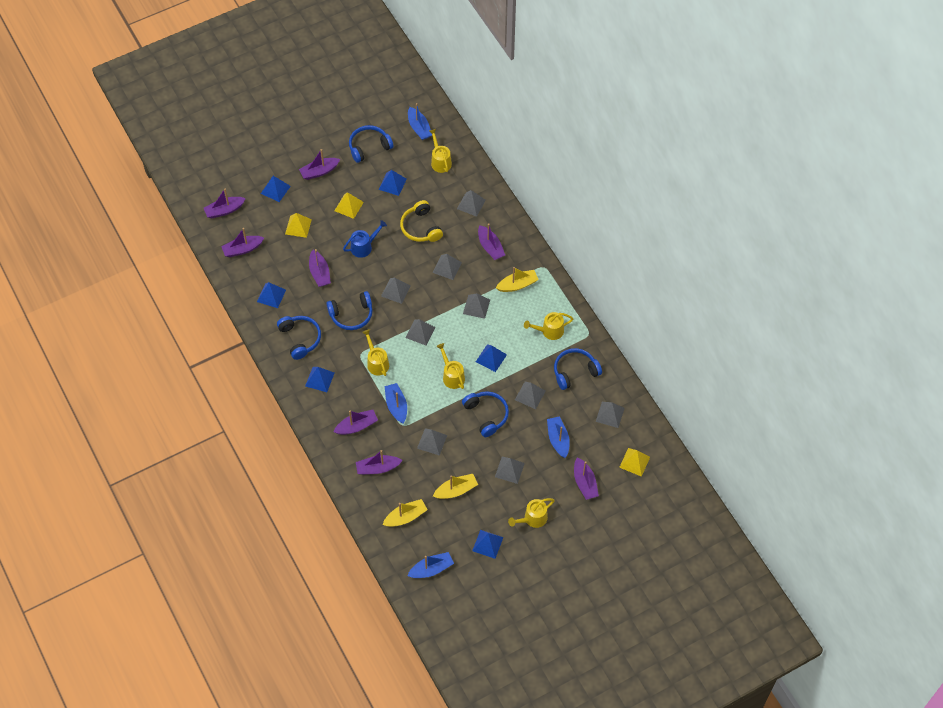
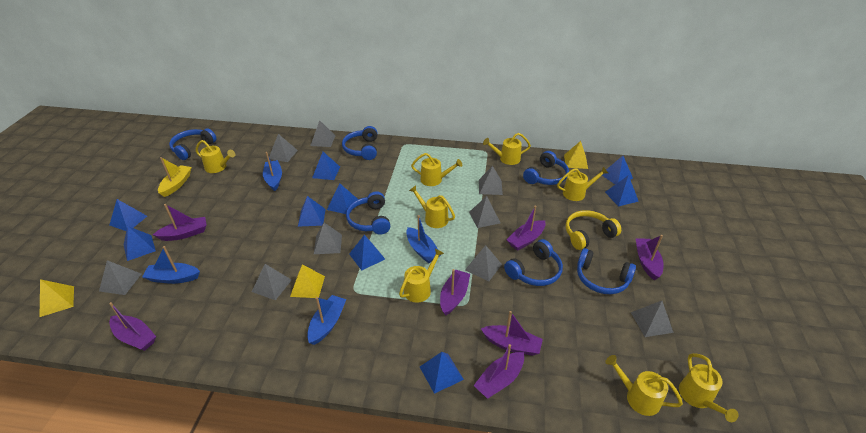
blue headphones: 5 -> 6
blue pyramid: 6 -> 9
blue watering can: 1 -> 0
purple boat: 8 -> 7
yellow boat: 3 -> 1
yellow watering can: 5 -> 8

